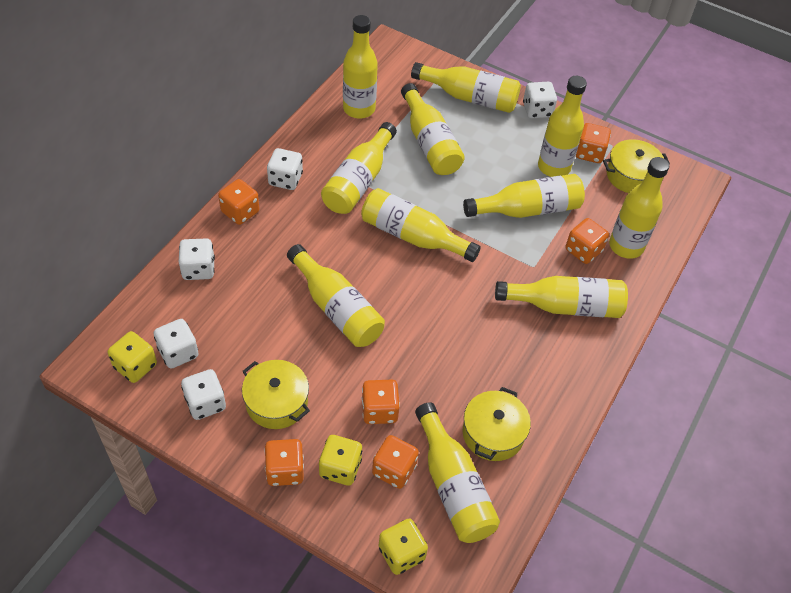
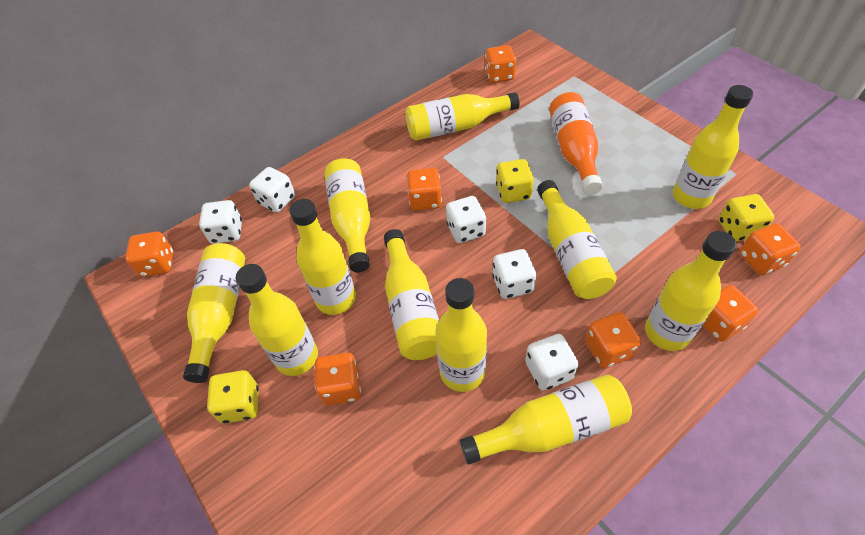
orange bottle: 0 -> 1
orange dice: 6 -> 7
yellow pot: 3 -> 0

